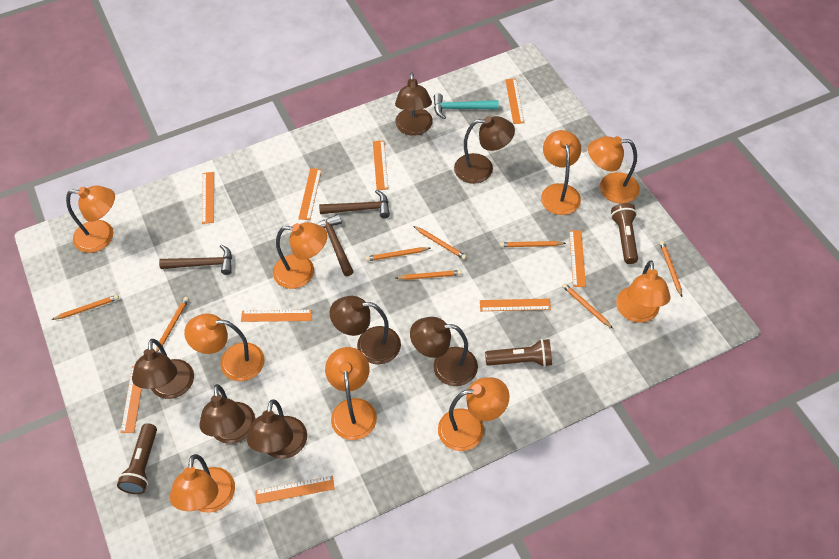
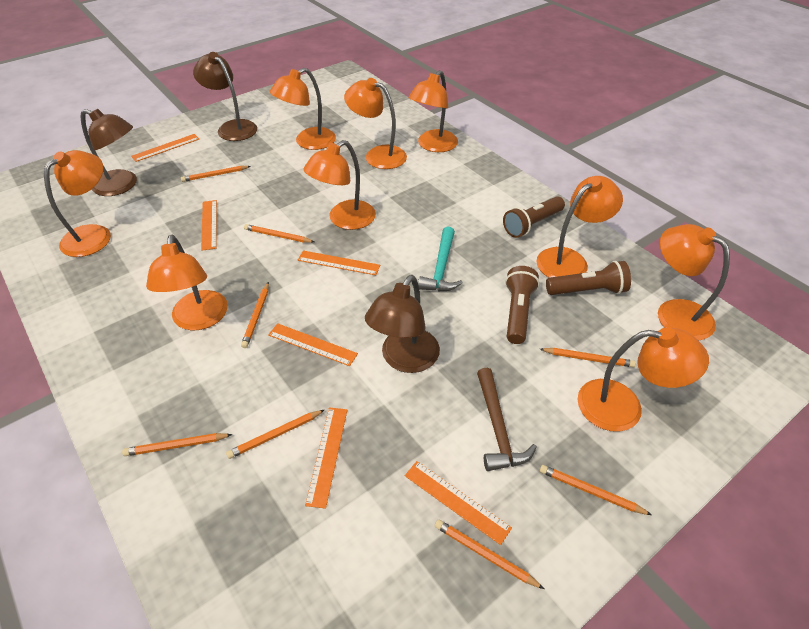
brown hammer: 3 -> 1
brown lamp: 7 -> 3
orange ruler: 9 -> 6

